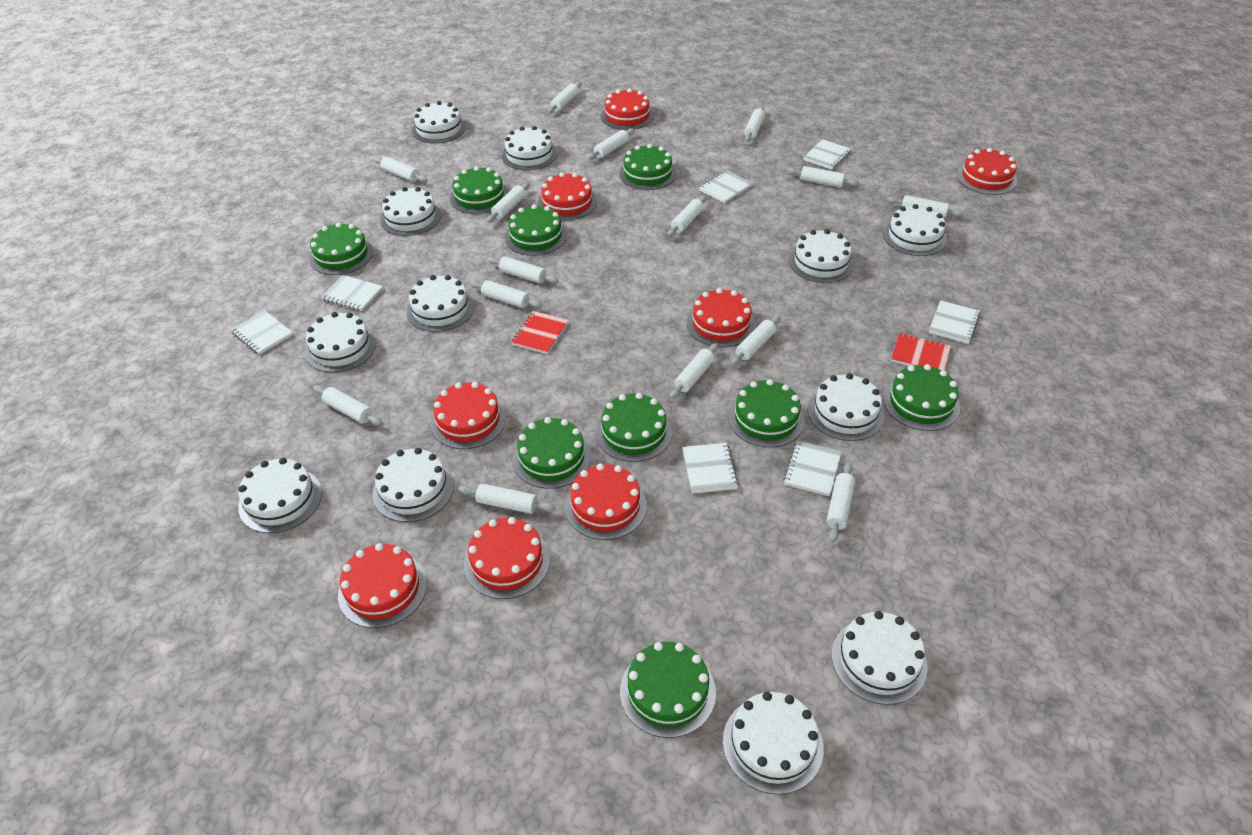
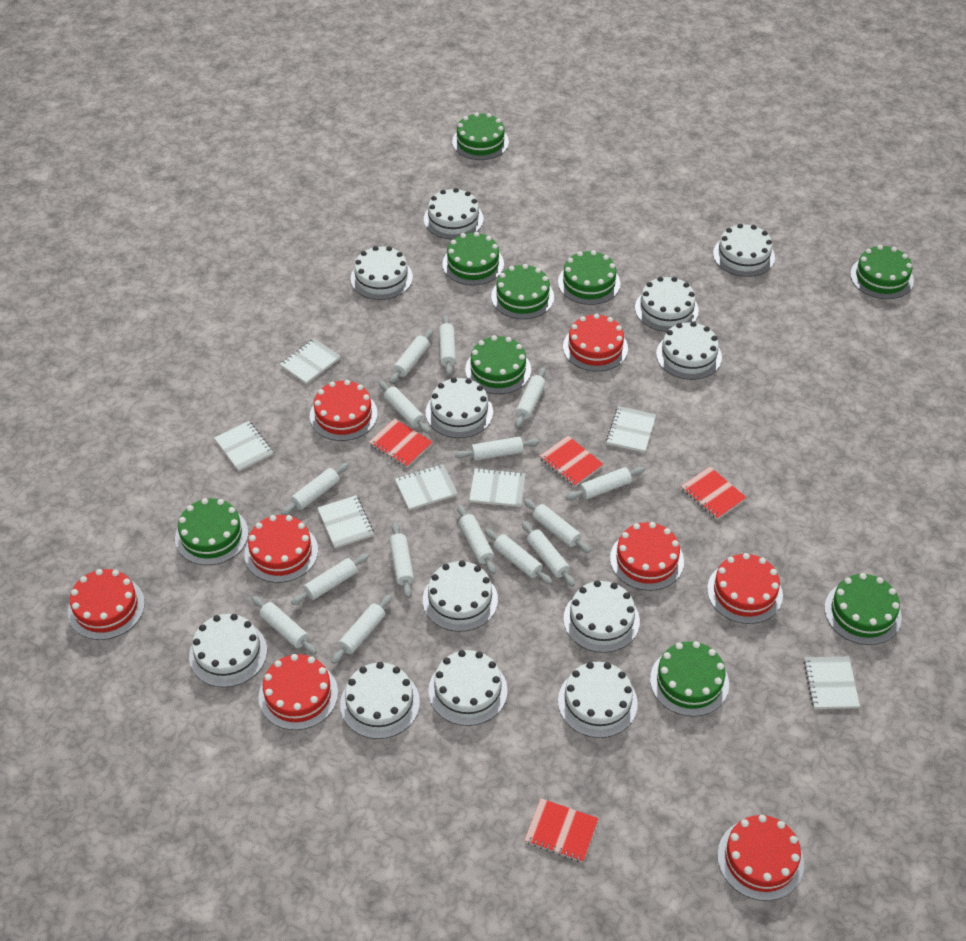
red notebook: 2 -> 4

